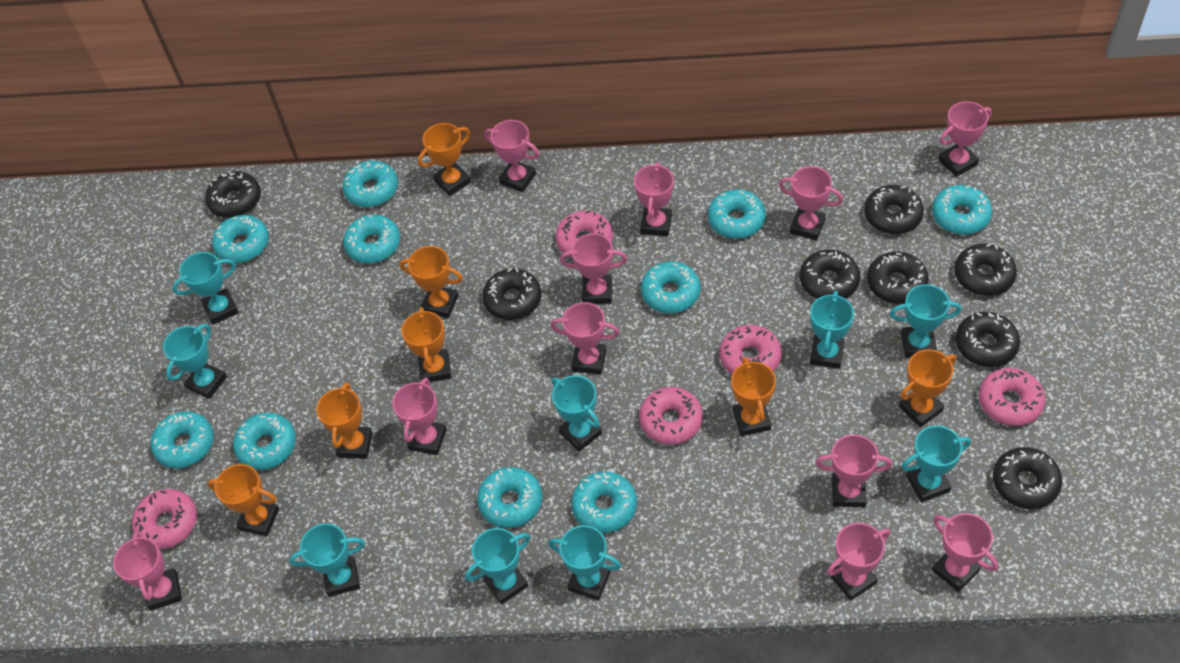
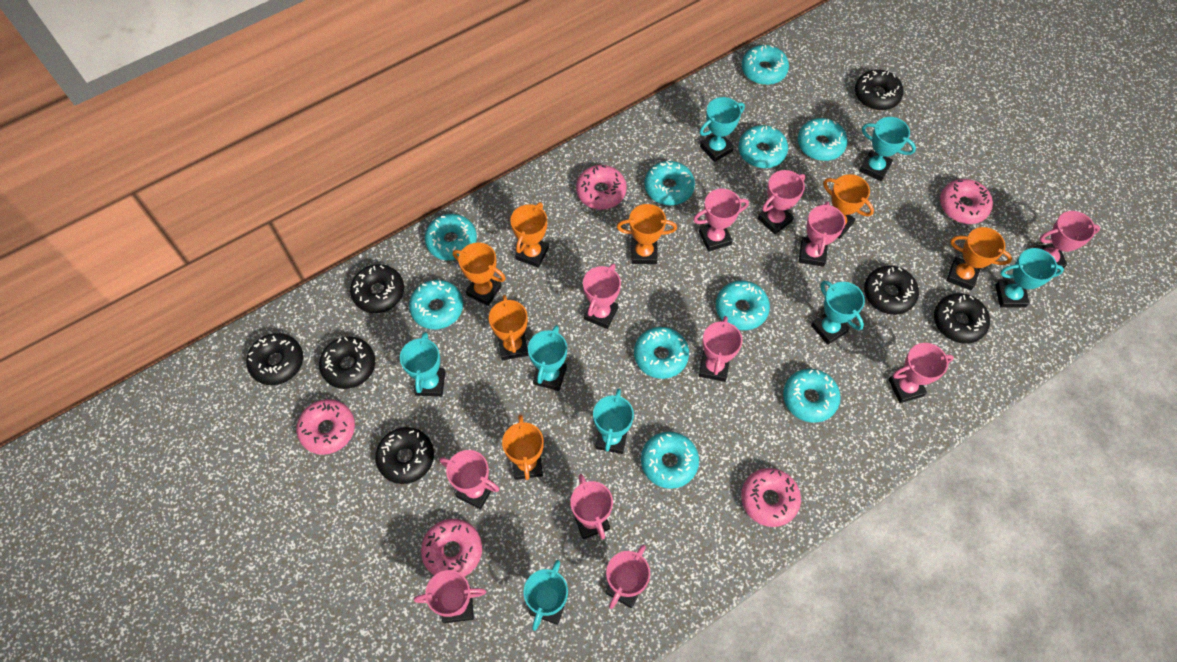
black donut: 8 -> 7
turquoise trophy: 9 -> 8

